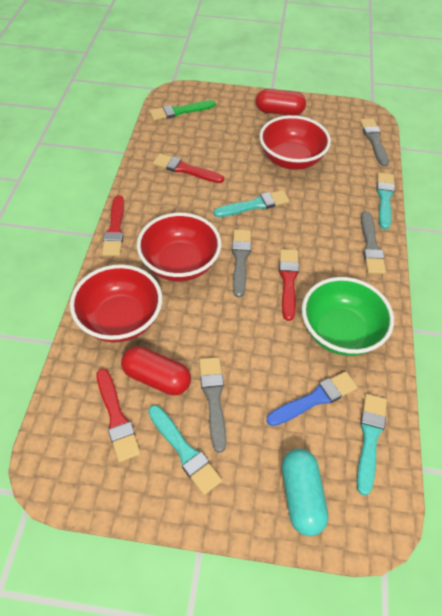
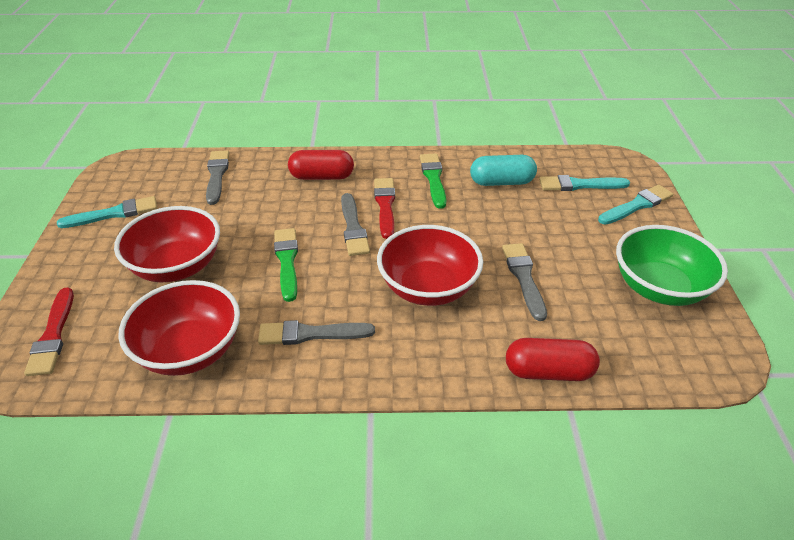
blue brush: 1 -> 0
green brush: 1 -> 2
red brush: 4 -> 2
turquoise brush: 4 -> 3

